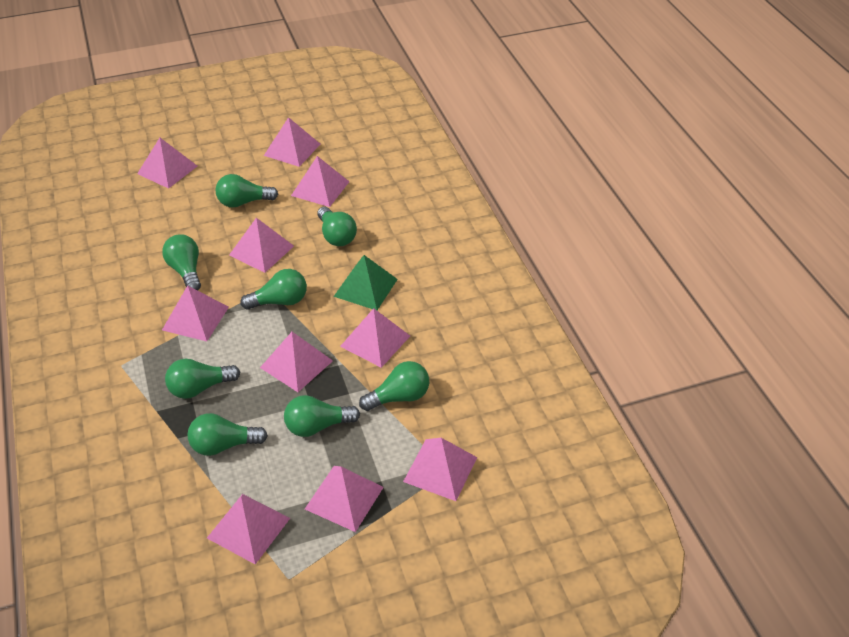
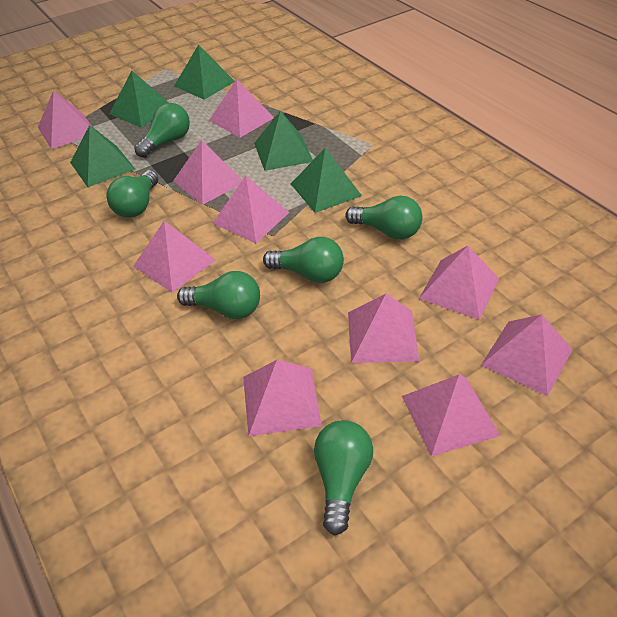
green light bulb: 8 -> 6
green pyramid: 1 -> 5

